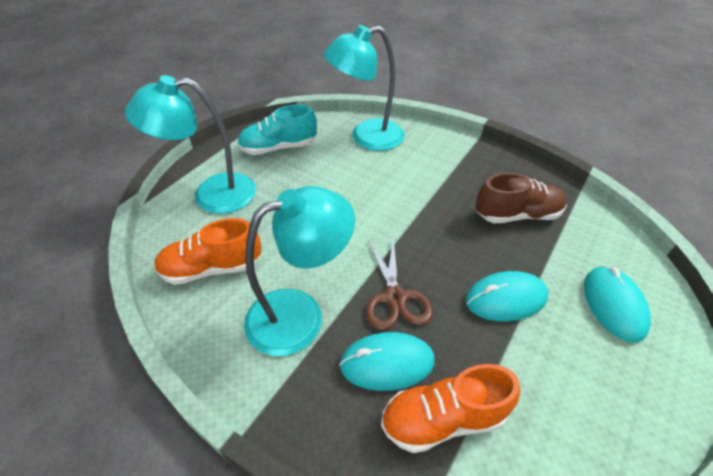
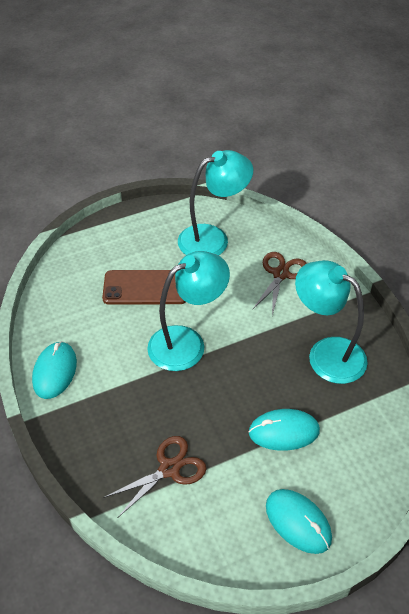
brown phone: 0 -> 1
brown scissors: 1 -> 2
brown shoe: 1 -> 0
orange shoe: 2 -> 0
turquoise shoe: 1 -> 0

